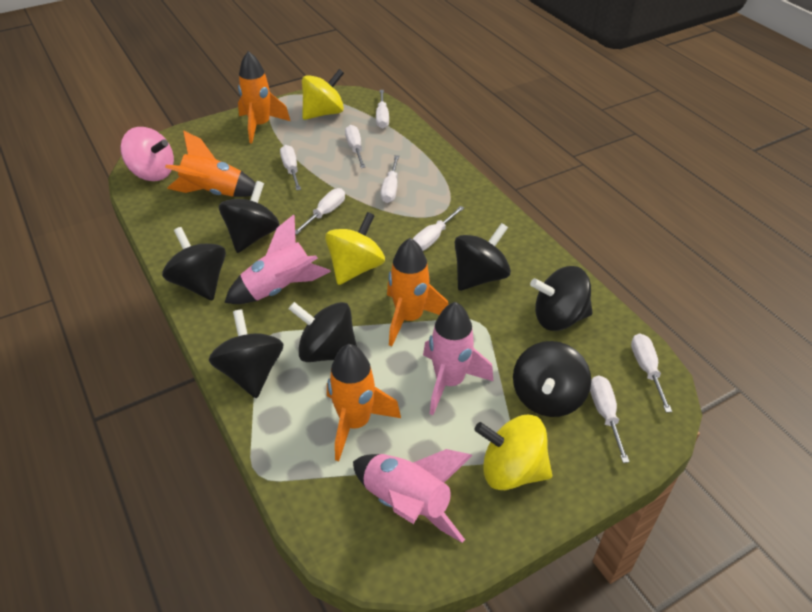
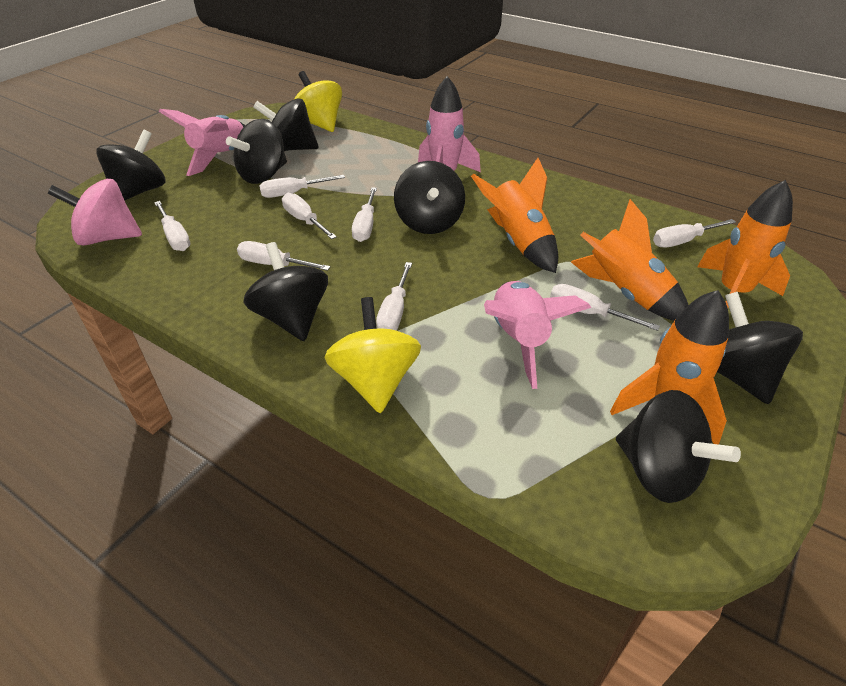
yellow spinning top: 3 -> 2

